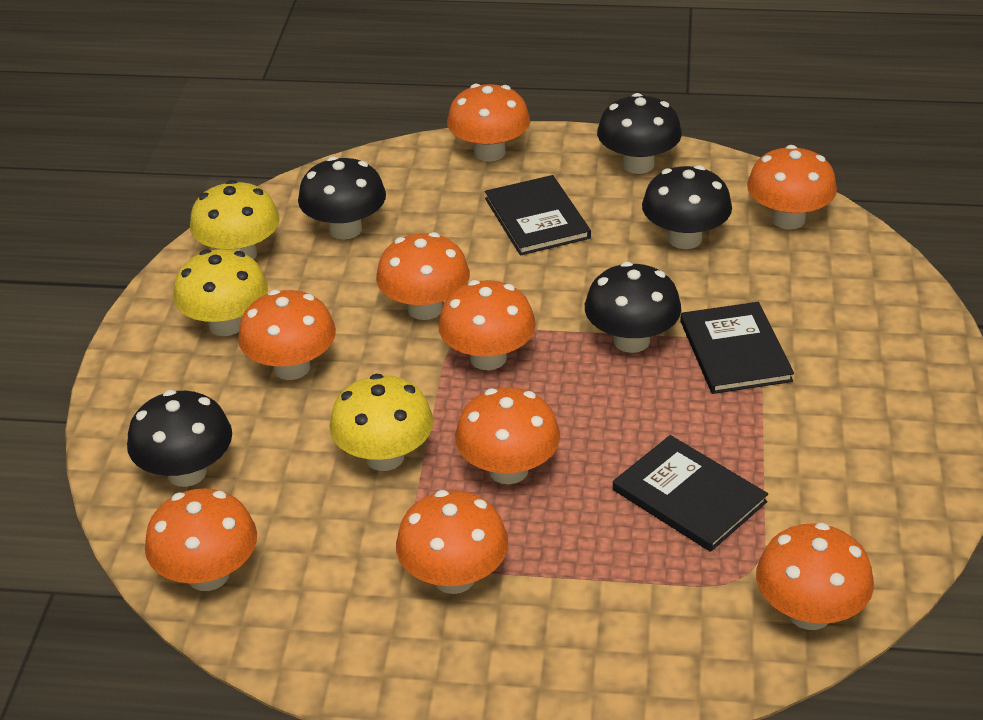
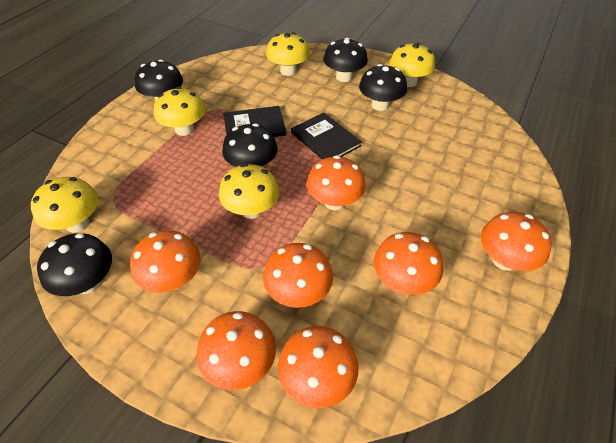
black book: 3 -> 2
orange mushroom: 9 -> 7
yellow mushroom: 3 -> 5

